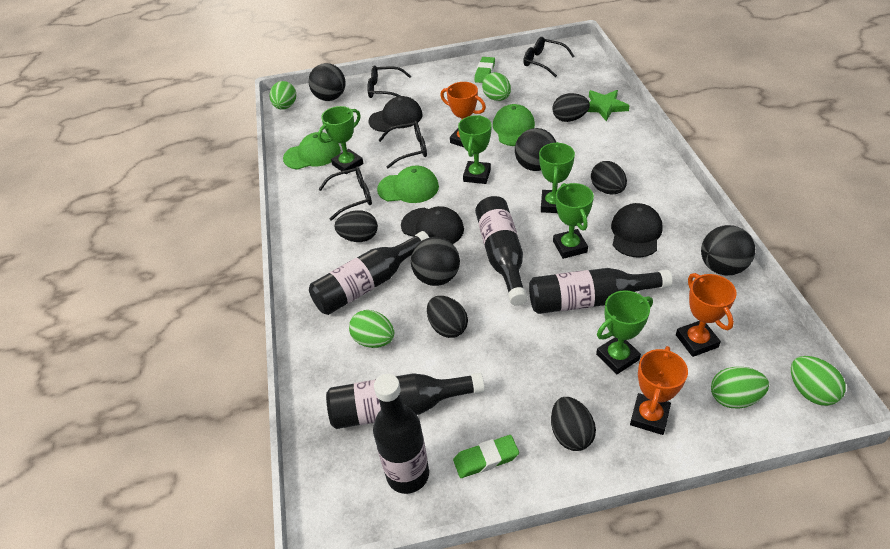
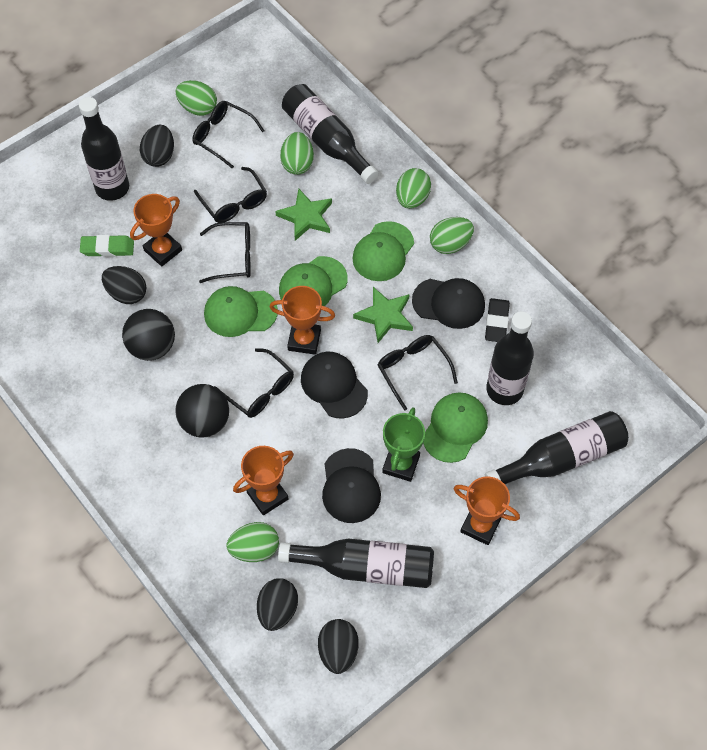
black ball: 4 -> 2
black egg: 5 -> 4
black eraser: 0 -> 1
black glasses: 4 -> 5
green cap: 3 -> 4
green eraser: 2 -> 1
green star: 1 -> 2
green trophy: 5 -> 1
orange trophy: 3 -> 4

